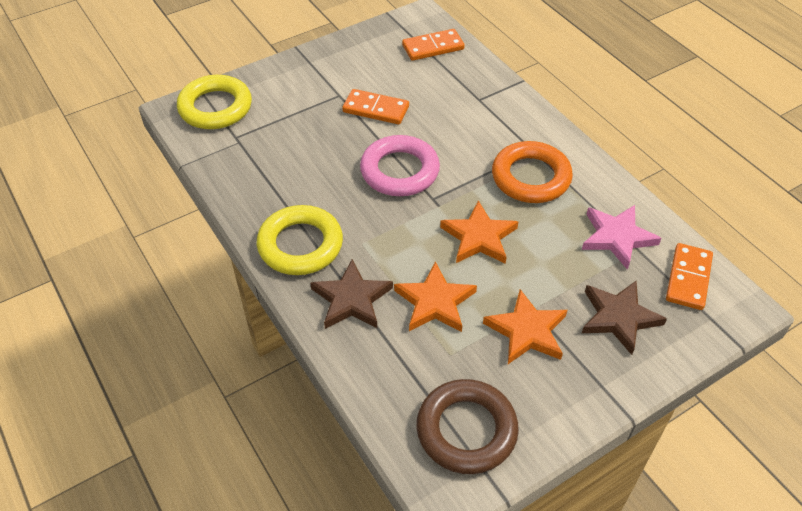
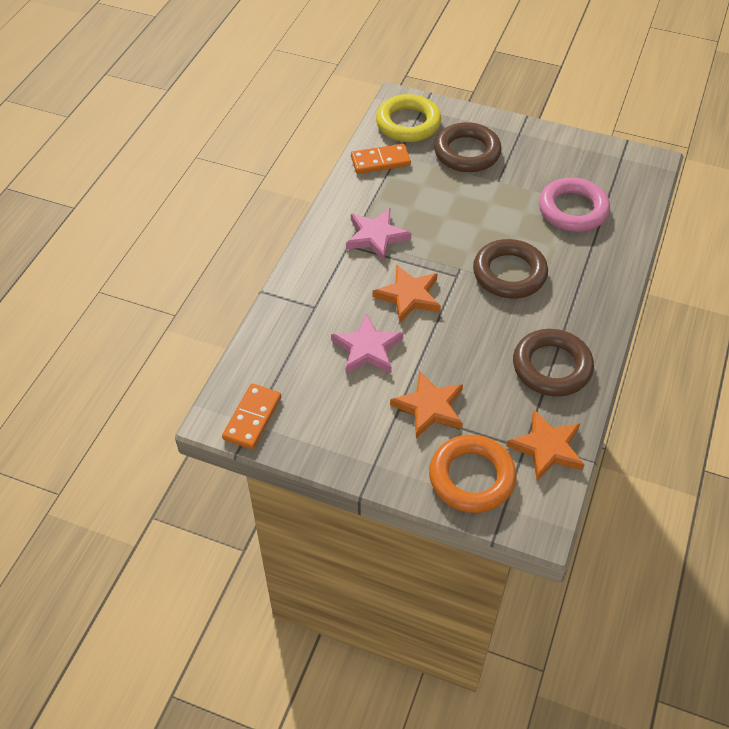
brown ring: 1 -> 3
brown star: 2 -> 0
orange domino: 3 -> 2
pink star: 1 -> 2
yellow ring: 2 -> 1

